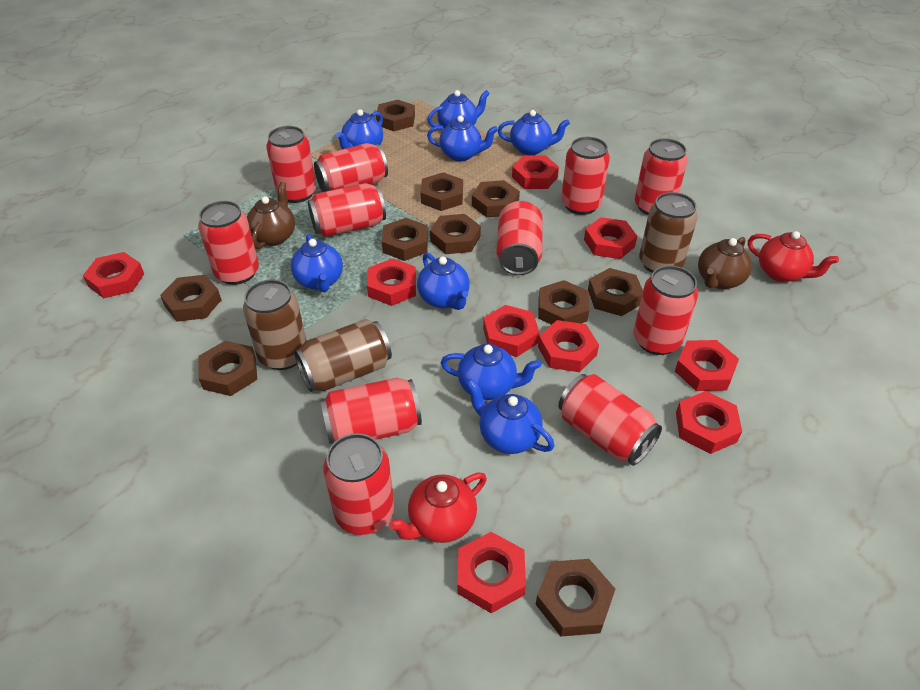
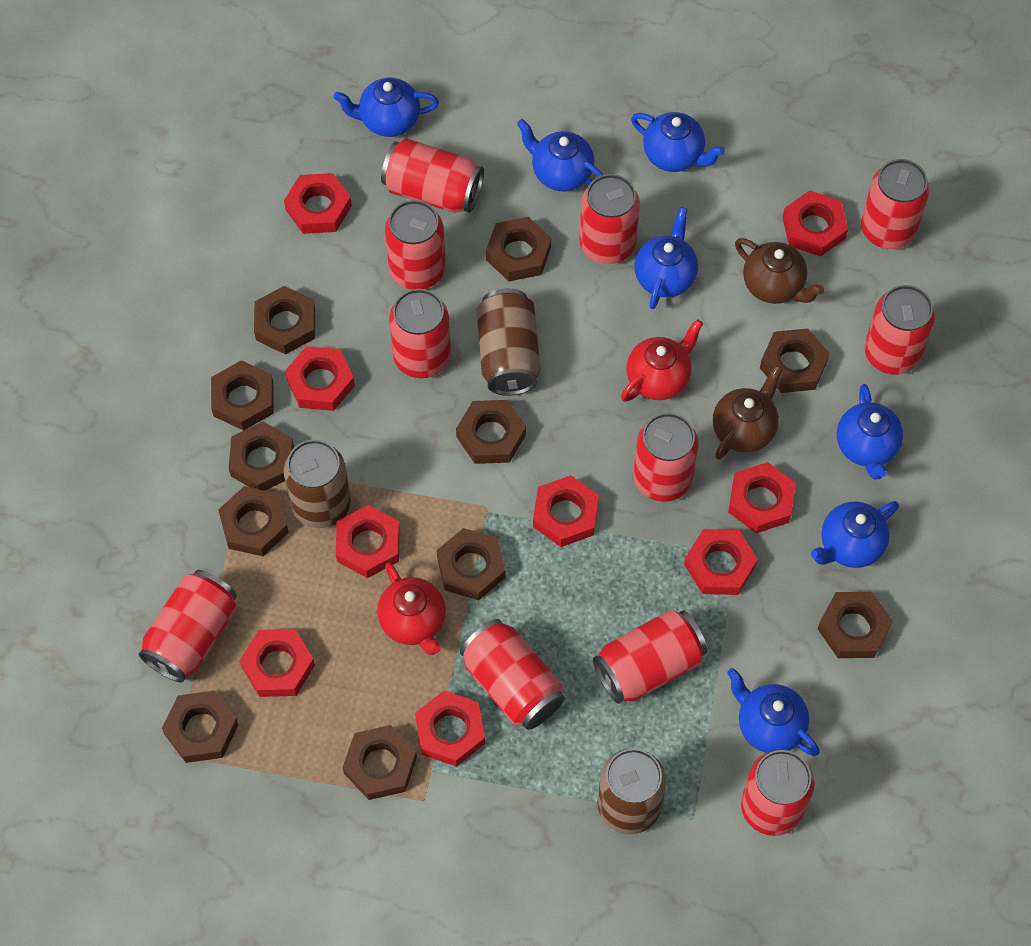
blue teapot: 8 -> 7
brown nut: 10 -> 11

